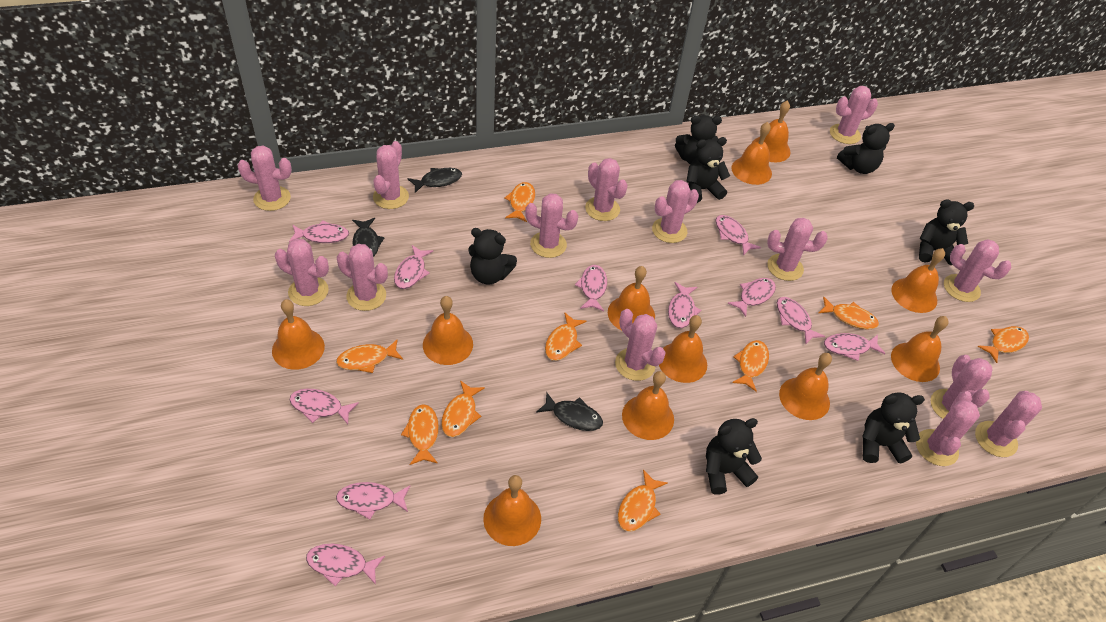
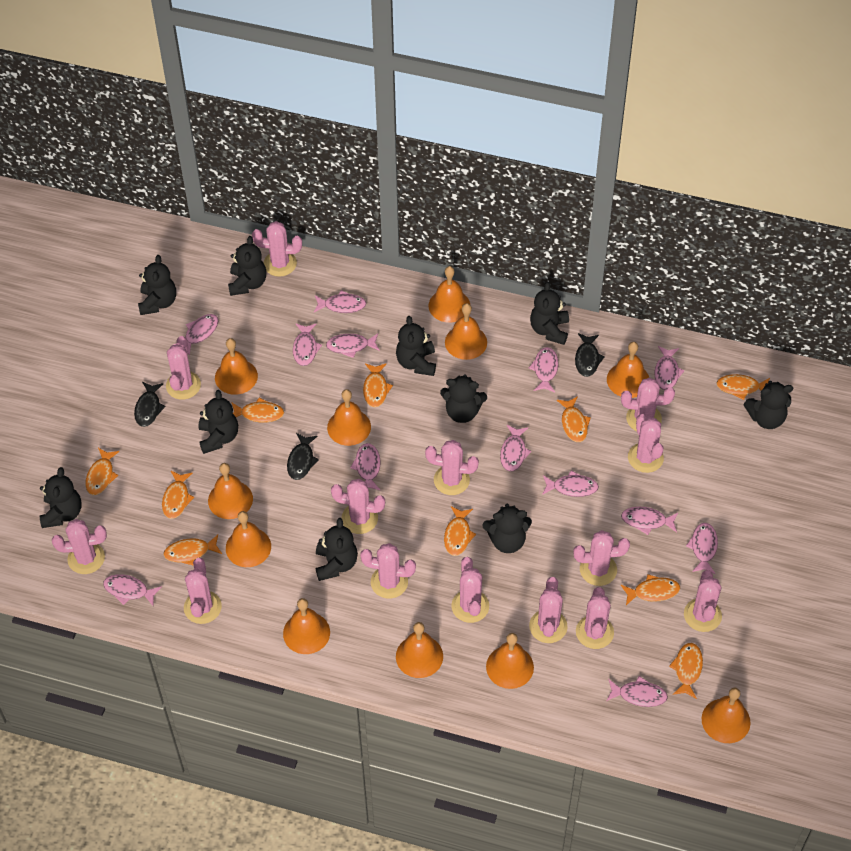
black teddy bear: 7 -> 10
orange fish: 9 -> 10
pink fish: 11 -> 13

